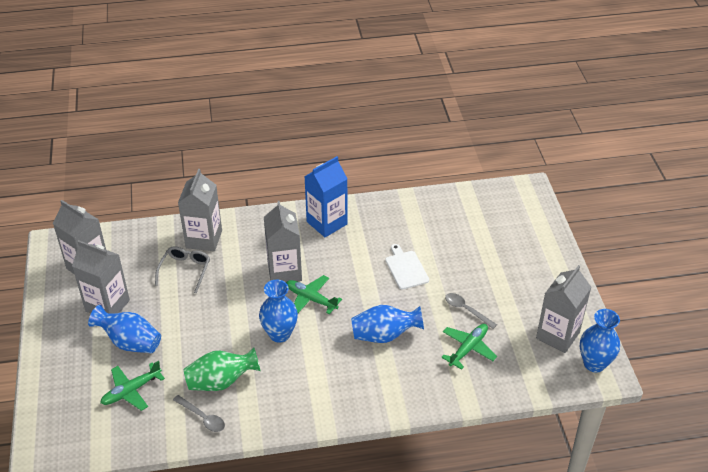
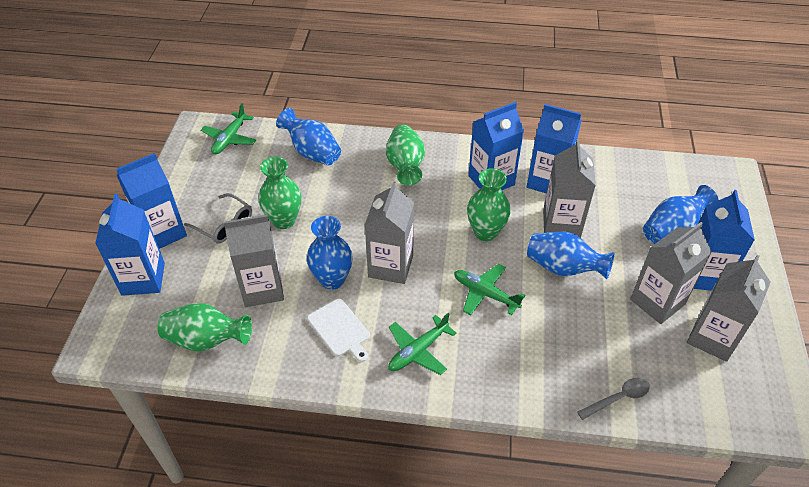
blue carton: 1 -> 5
green vase: 1 -> 4
grey spoon: 2 -> 1

